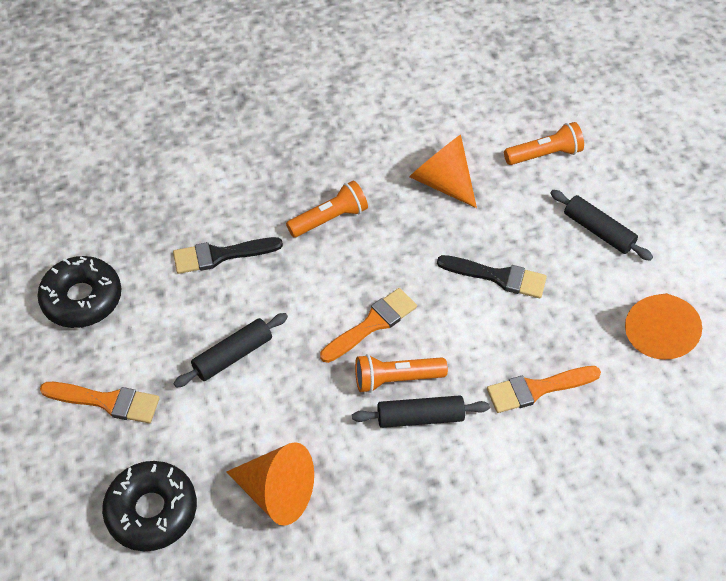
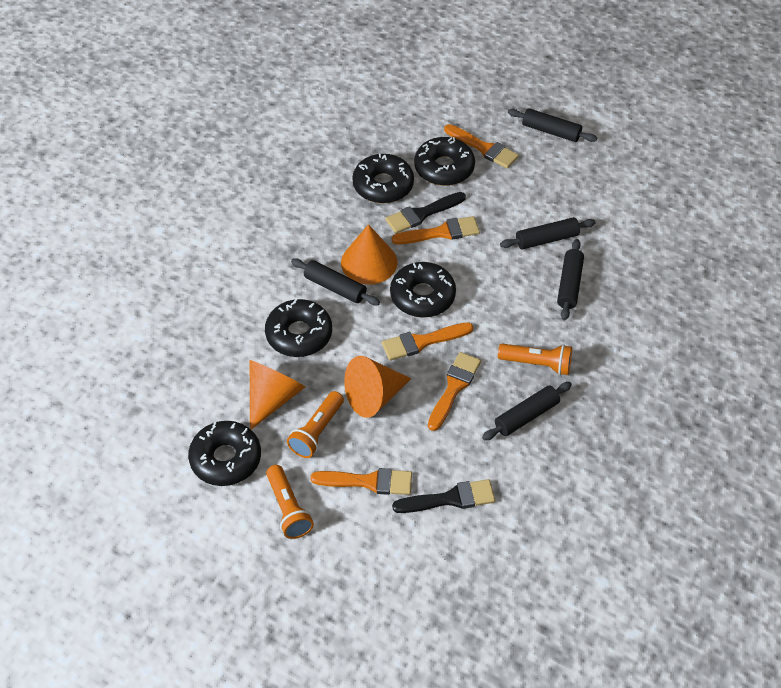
black donut: 2 -> 5
black rolling pin: 3 -> 5
orange brush: 3 -> 5

